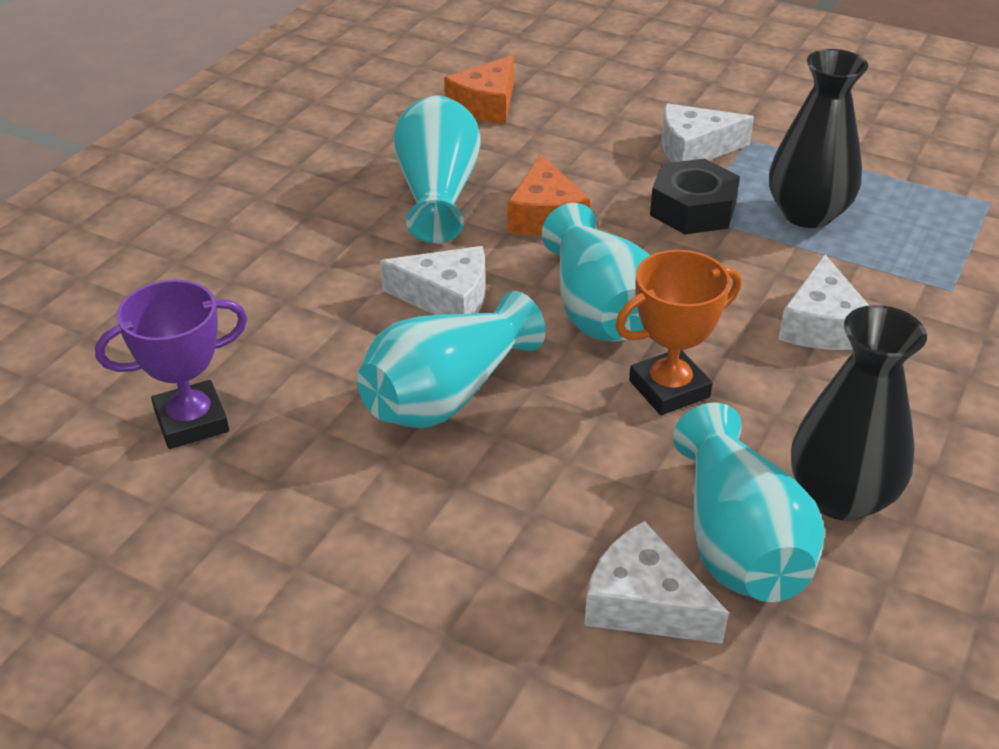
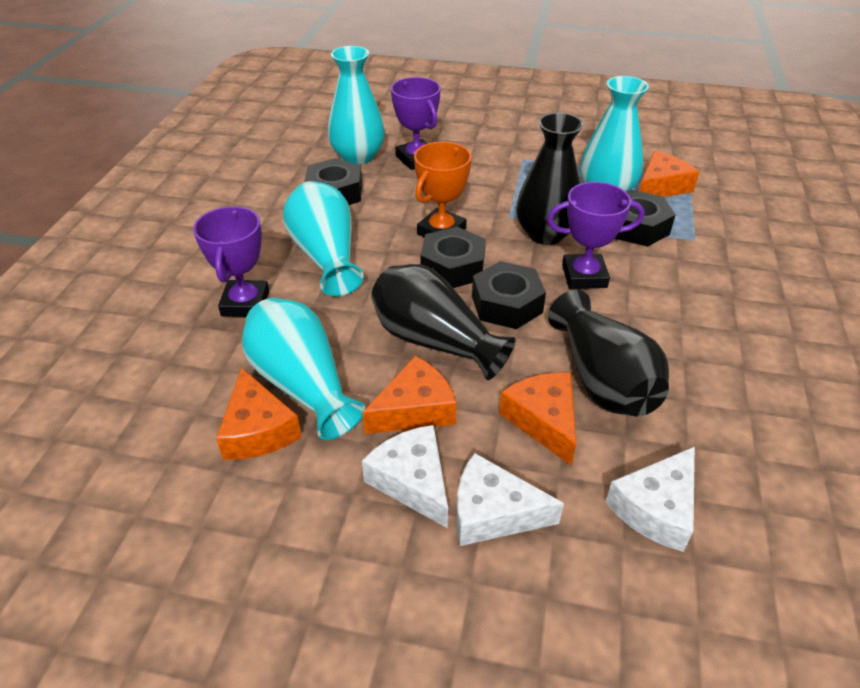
black nut: 1 -> 4
black vase: 2 -> 3
orange cheese: 2 -> 4
purple trophy: 1 -> 3
white cheese: 4 -> 3

